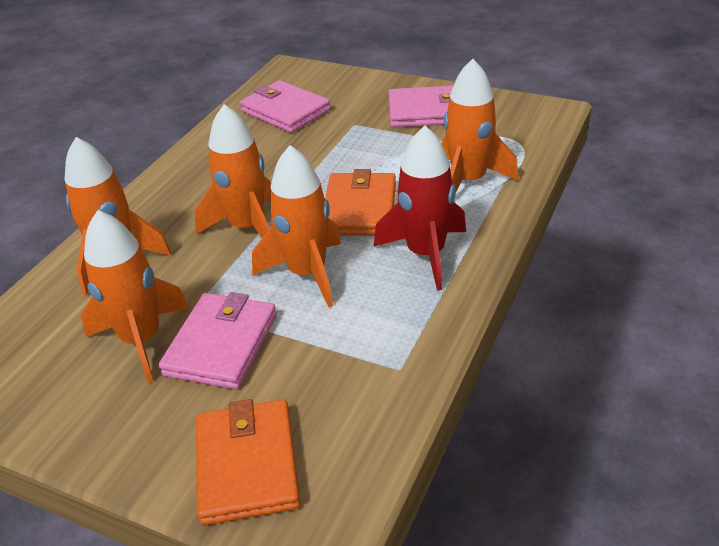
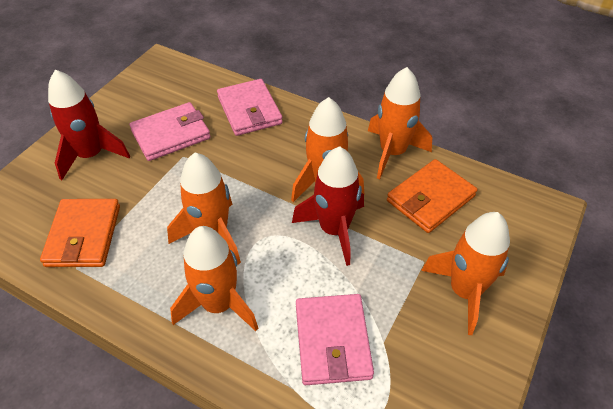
red rocket: 1 -> 2

